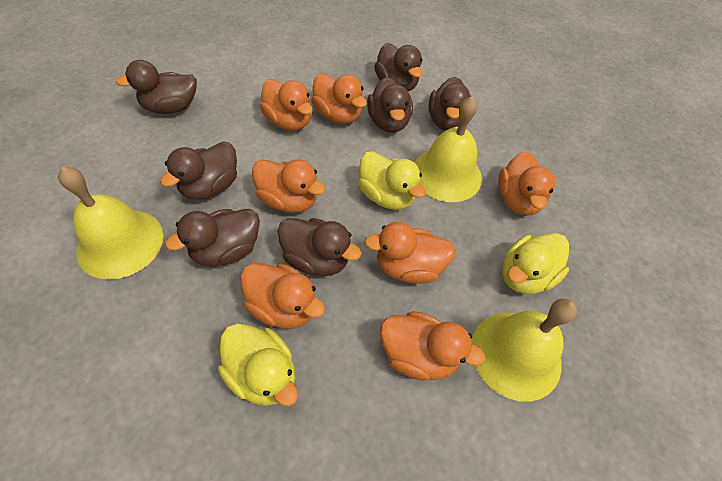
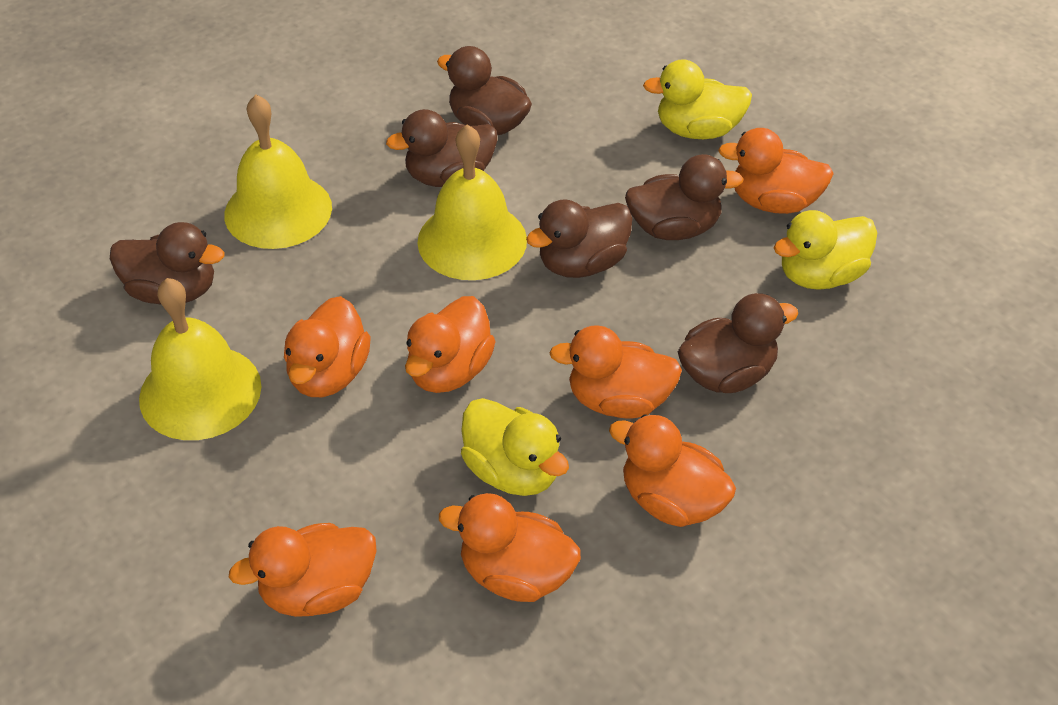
brown duck: 7 -> 6

